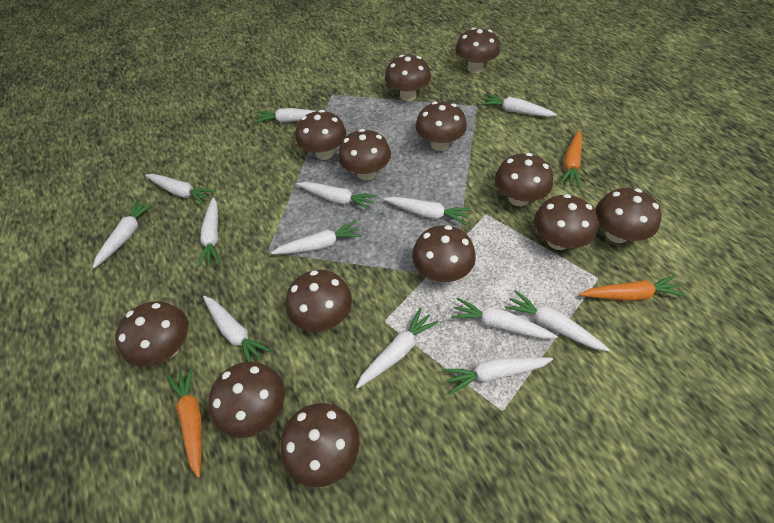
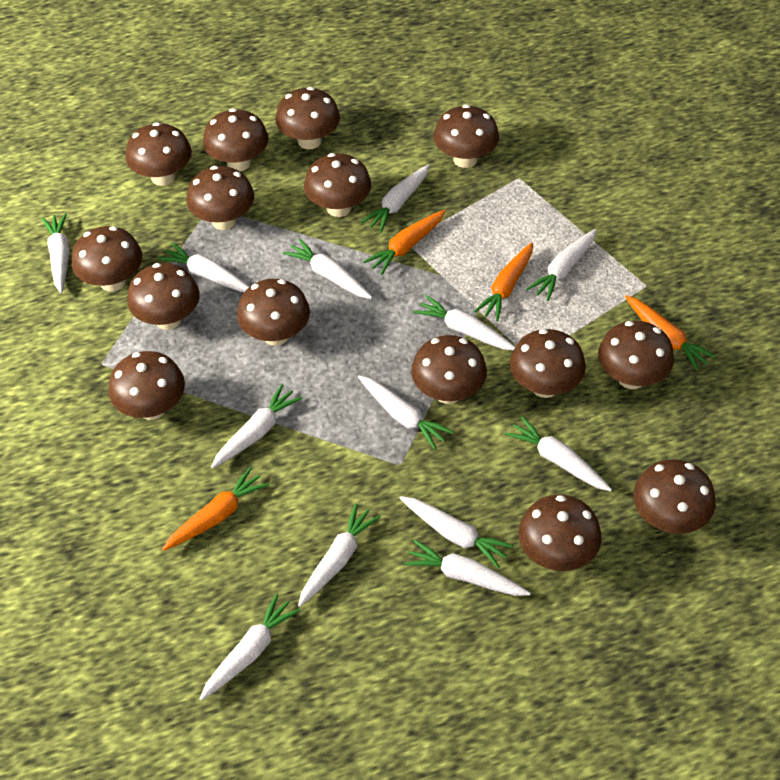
brown mushroom: 13 -> 15
orange carrot: 3 -> 4

